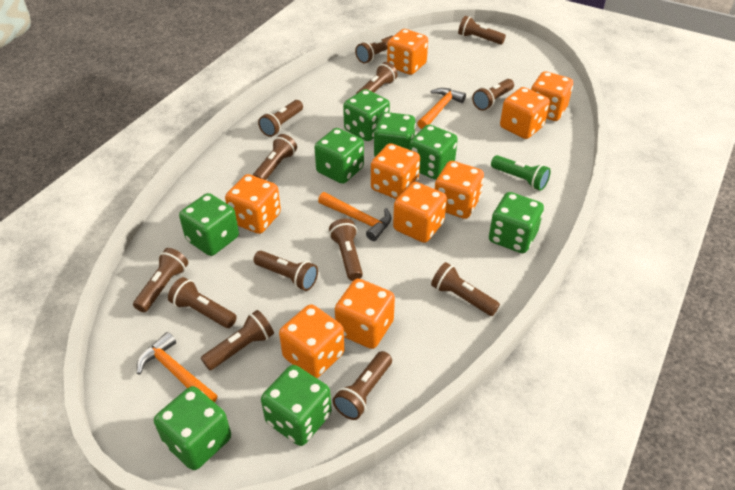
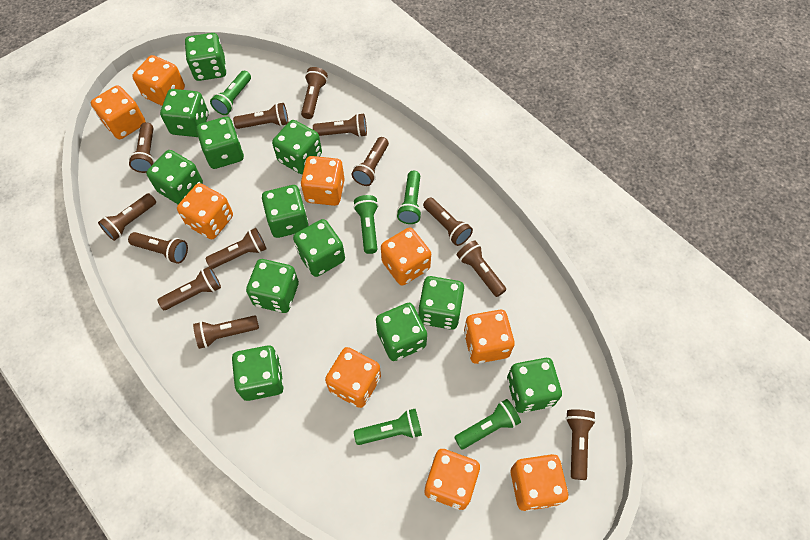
green dice: 8 -> 12
green flashlight: 1 -> 5
orange hammer: 3 -> 0

